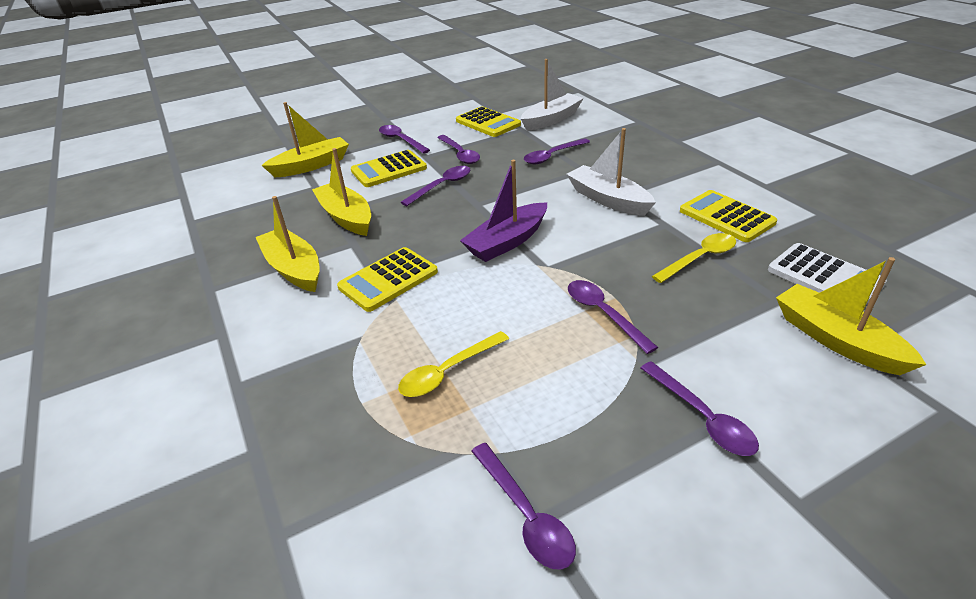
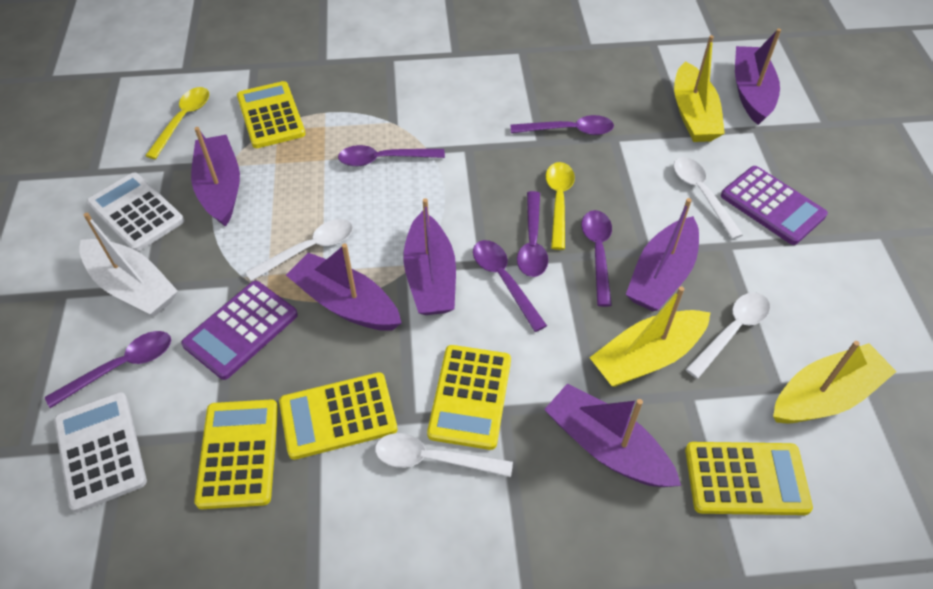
purple boat: 1 -> 6
purple calculator: 0 -> 2
purple spoon: 7 -> 6
white boat: 2 -> 1
white calculator: 1 -> 2
white spoon: 0 -> 4
yellow boat: 4 -> 3
yellow calculator: 4 -> 5

